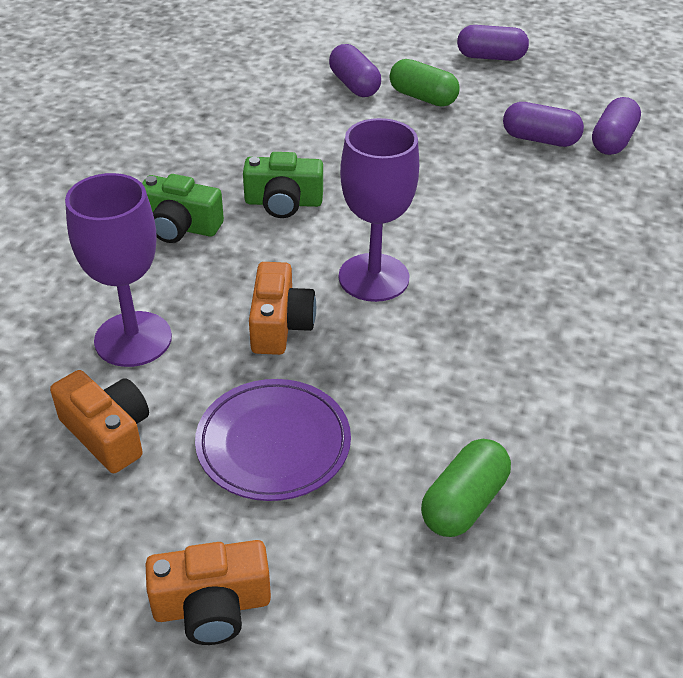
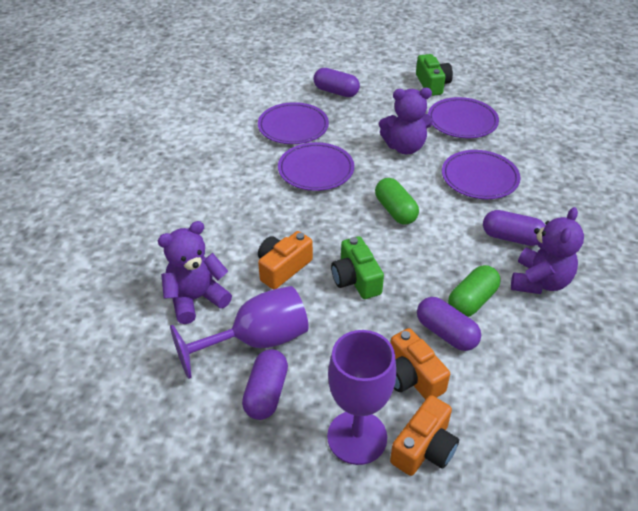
purple plate: 1 -> 4
purple teddy bear: 0 -> 3

